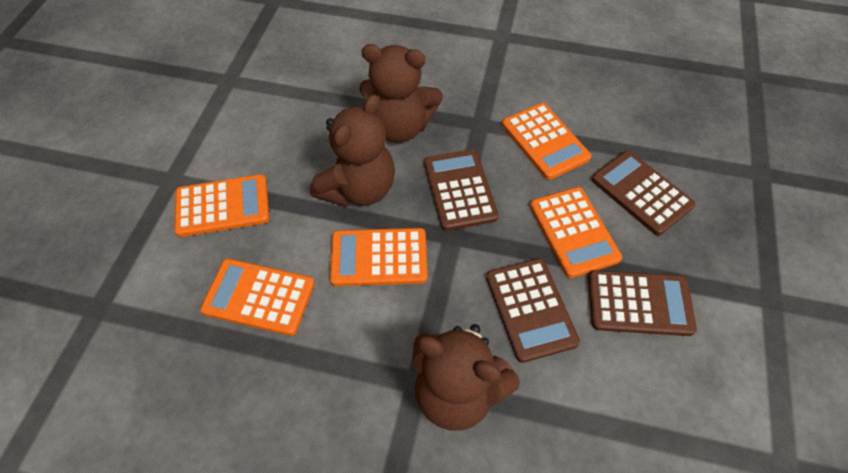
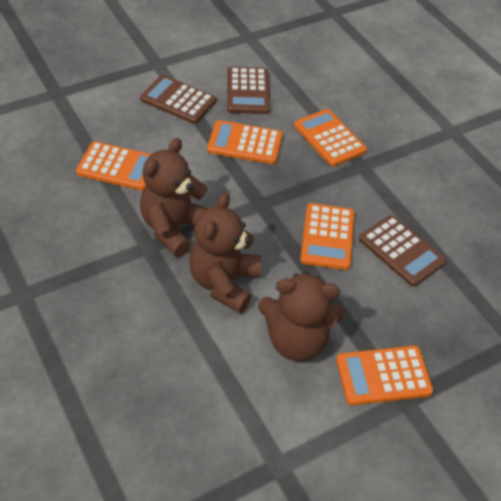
brown calculator: 4 -> 3

